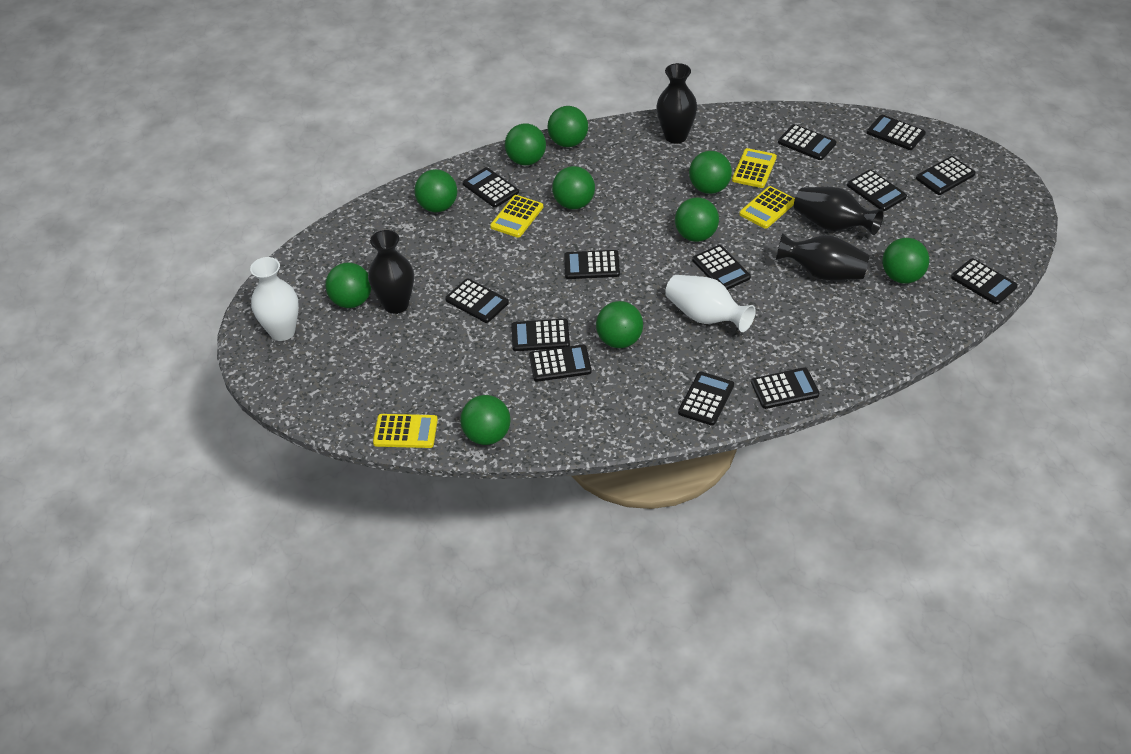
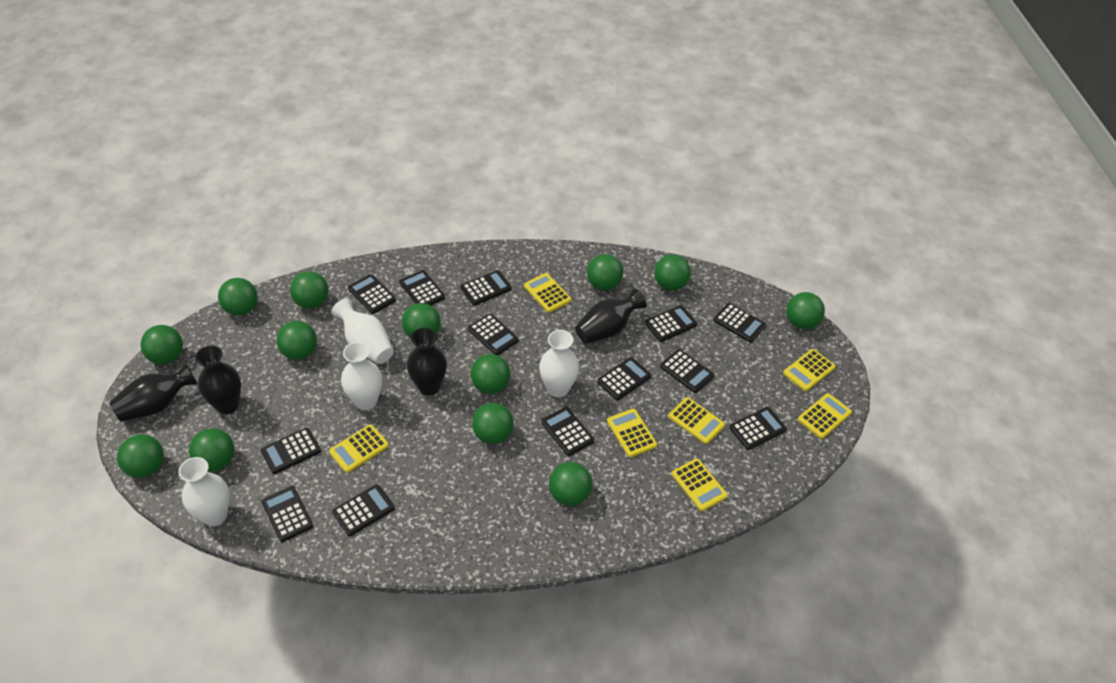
green ball: 10 -> 13
white vase: 2 -> 4
yellow calculator: 4 -> 7

